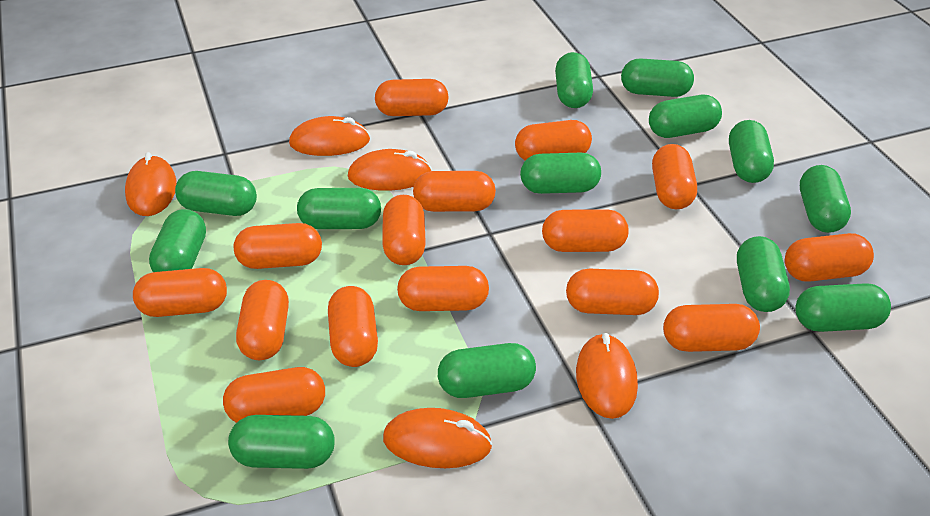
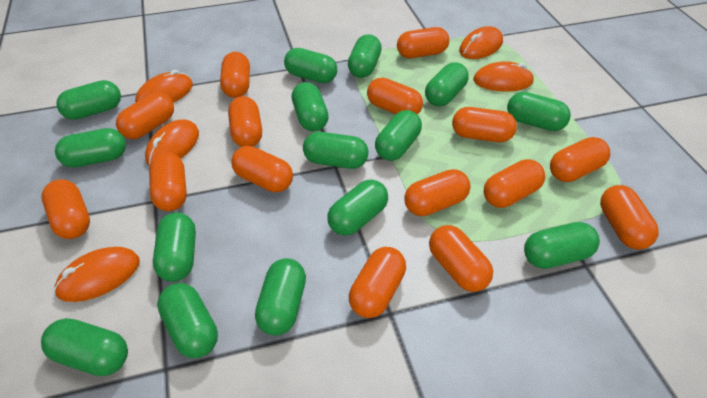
green capsule: 13 -> 15

